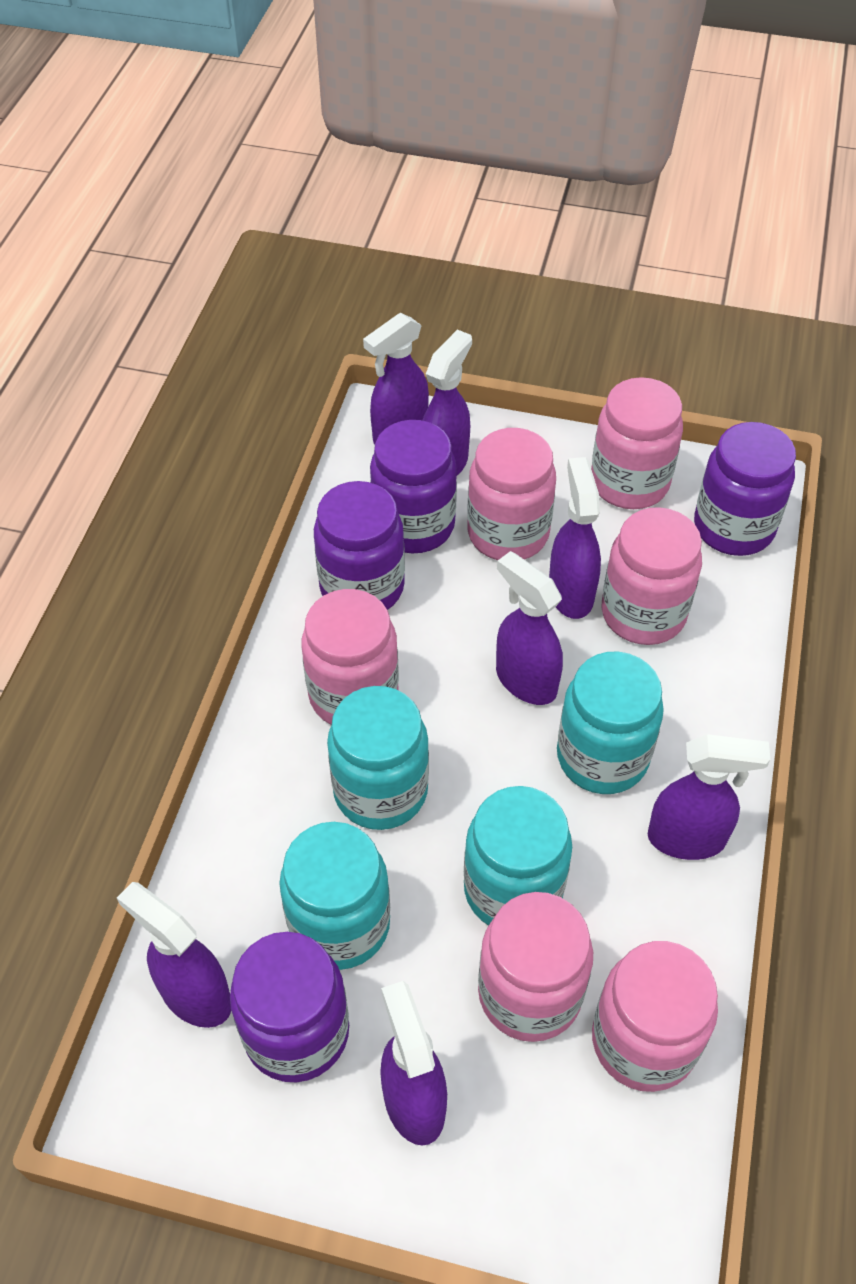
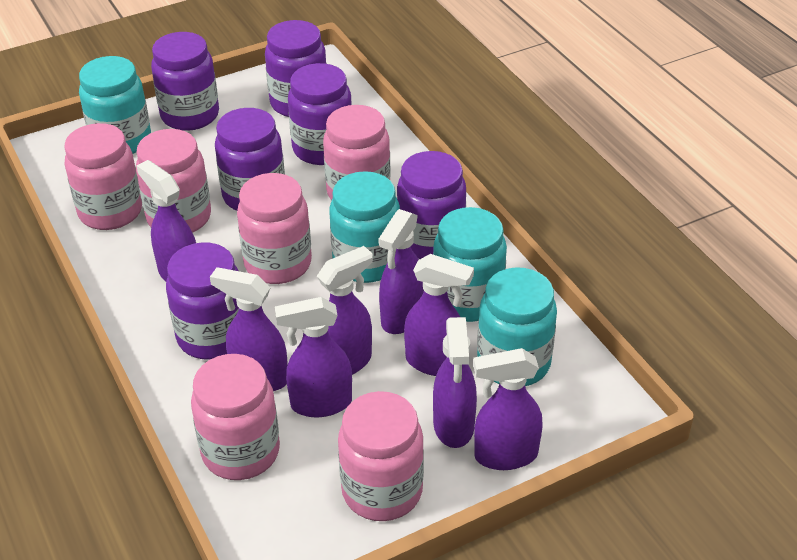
purple jar: 4 -> 6
purple spray bottle: 7 -> 8

